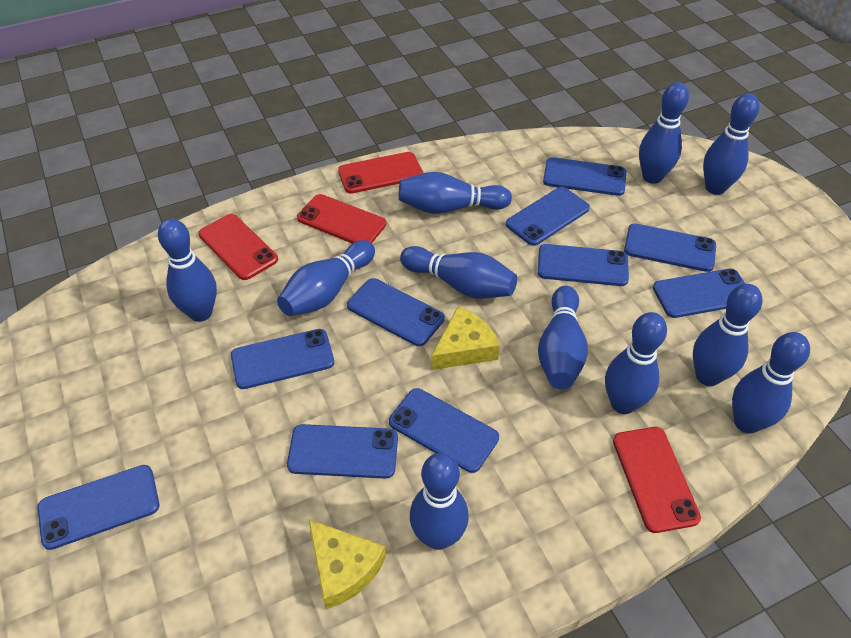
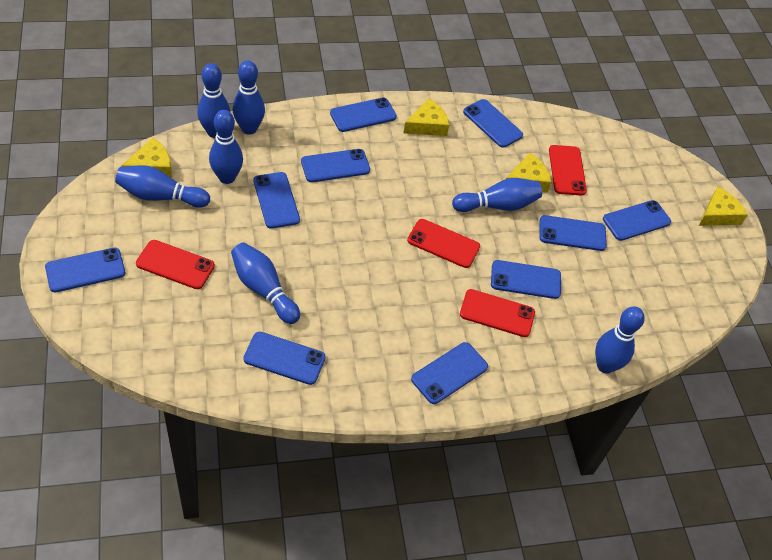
blue bowling pin: 11 -> 7
yellow cheese: 2 -> 4

